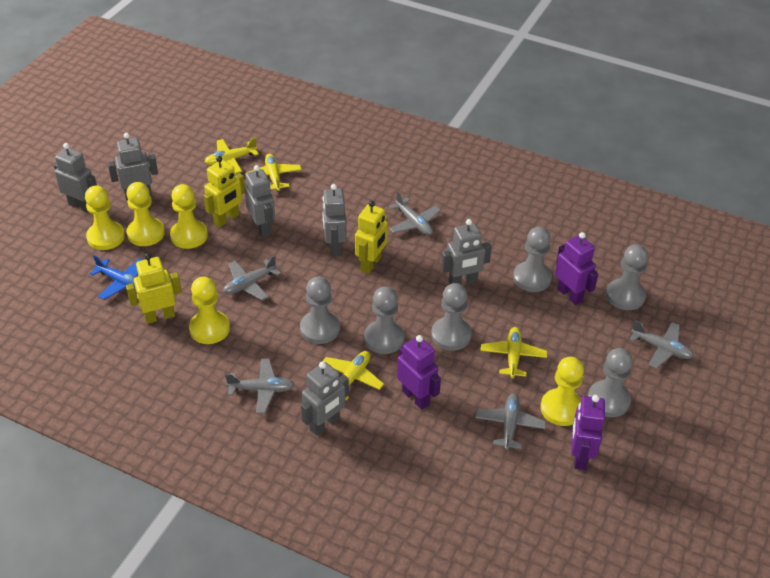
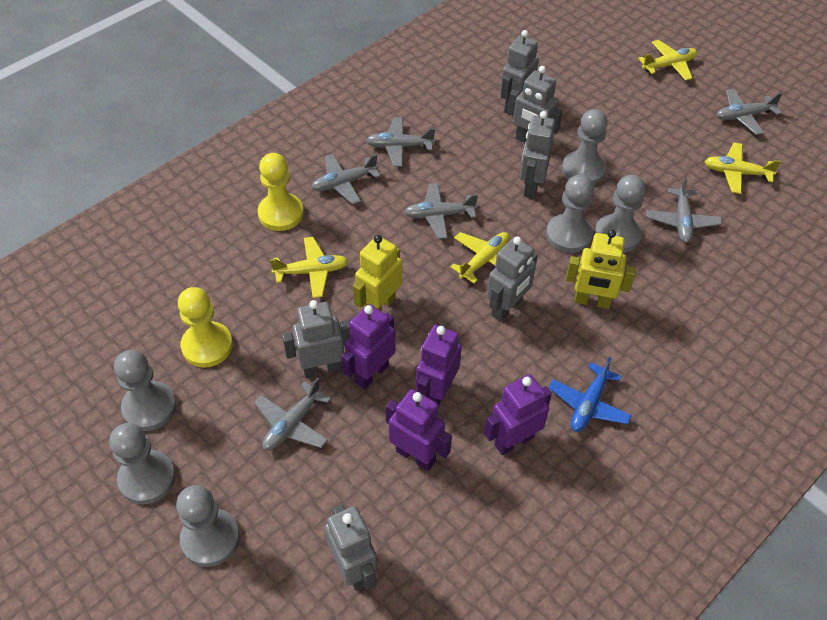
grey plane: 5 -> 6
purple robot: 3 -> 4
yellow pawn: 5 -> 2
yellow robot: 3 -> 2

